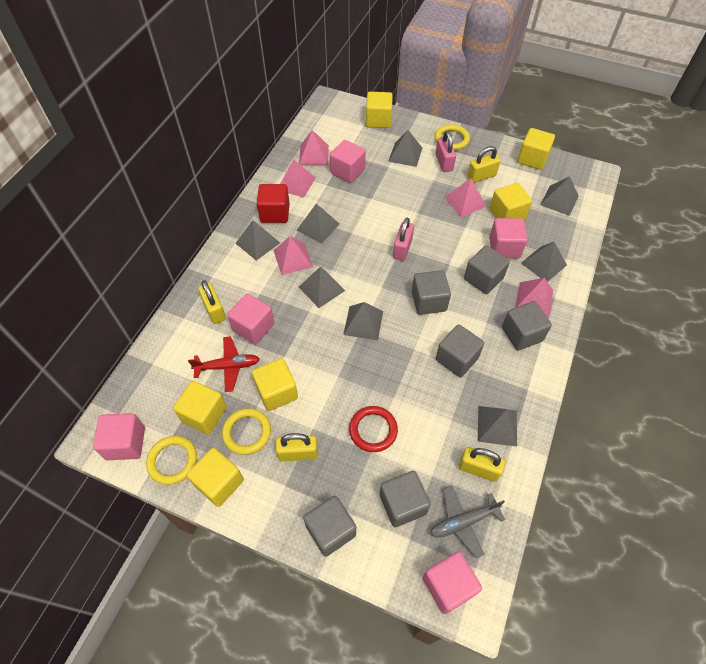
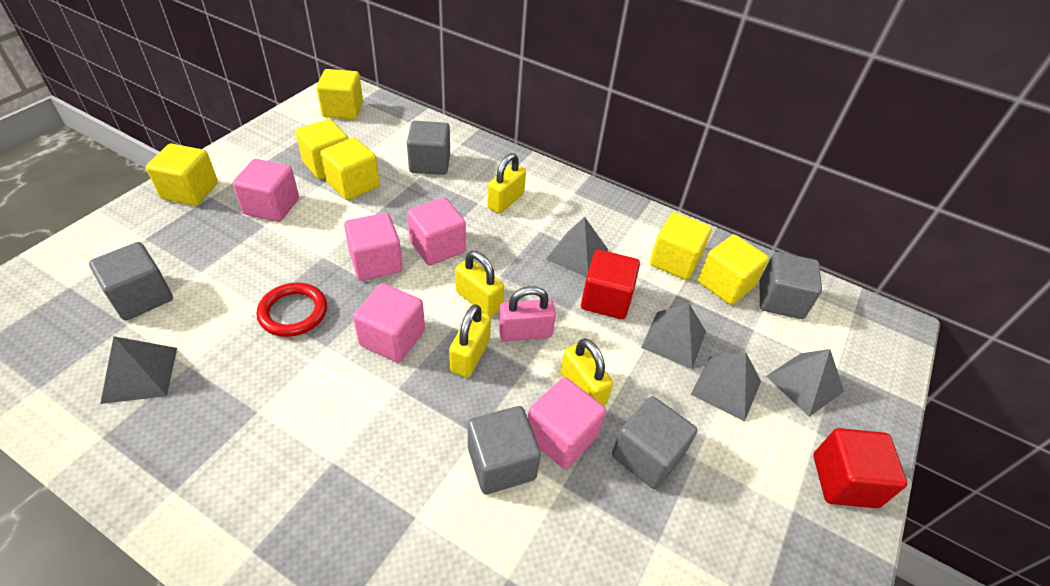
grey cube: 6 -> 5
grey plane: 1 -> 0
grey pyramid: 8 -> 5
pink padlock: 2 -> 1
pink pyramid: 5 -> 0
red cube: 1 -> 2
red plane: 1 -> 0
yellow ring: 3 -> 0

